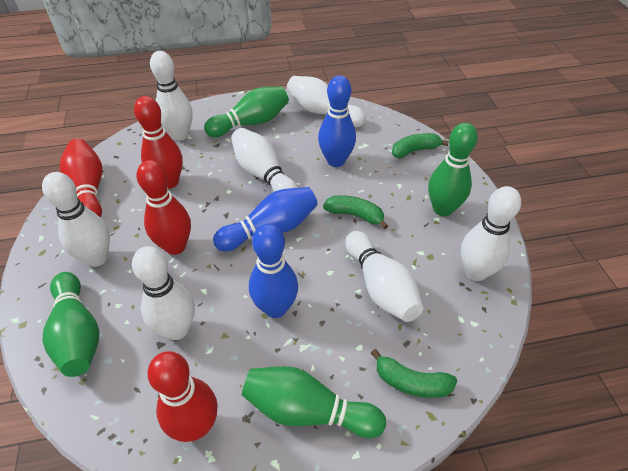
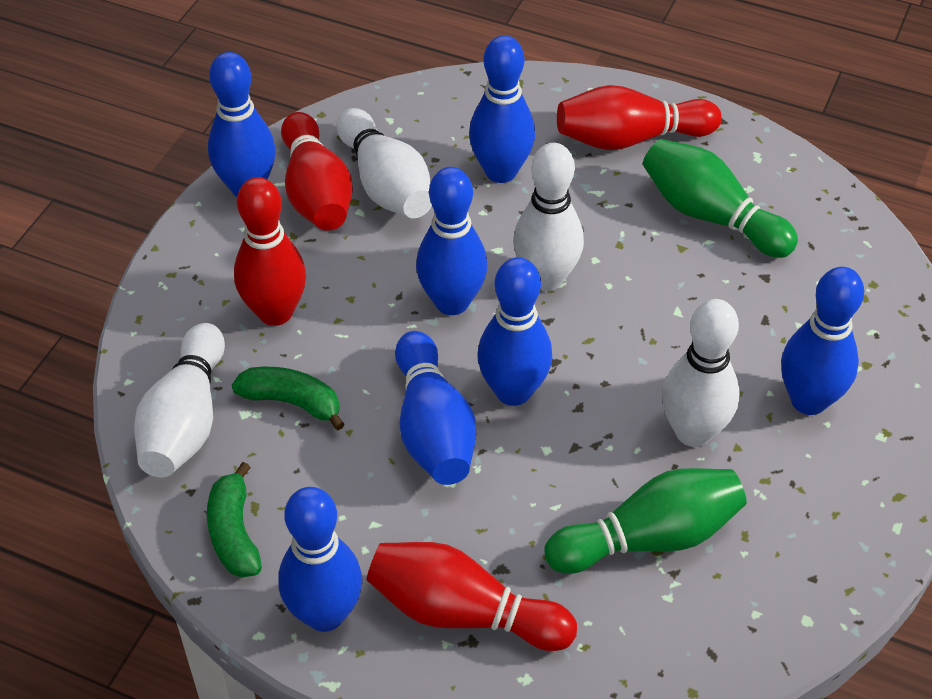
blue bowling pin: 3 -> 7
green banana: 3 -> 2
green bowling pin: 4 -> 2
white bowling pin: 7 -> 4

